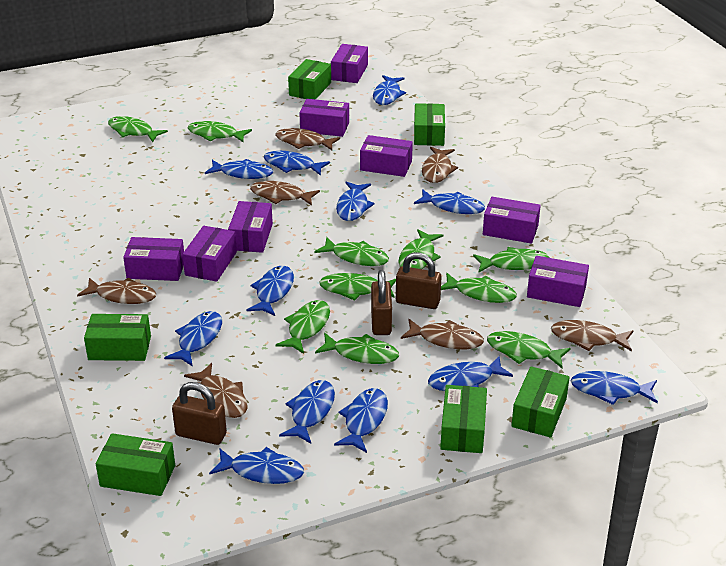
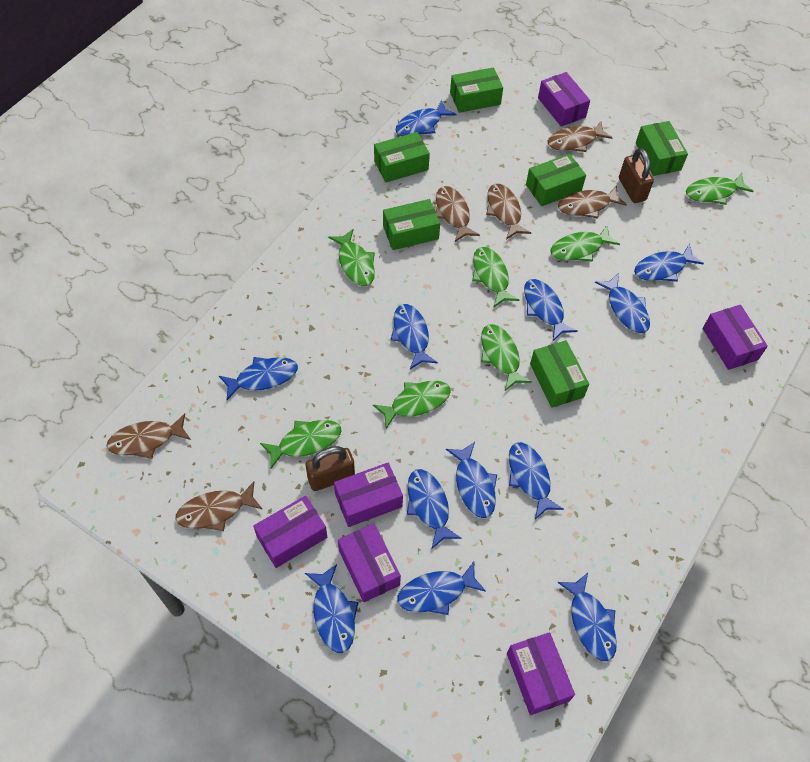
brown fish: 7 -> 6
brown padlock: 3 -> 2
green fish: 10 -> 7
purple box: 8 -> 6

